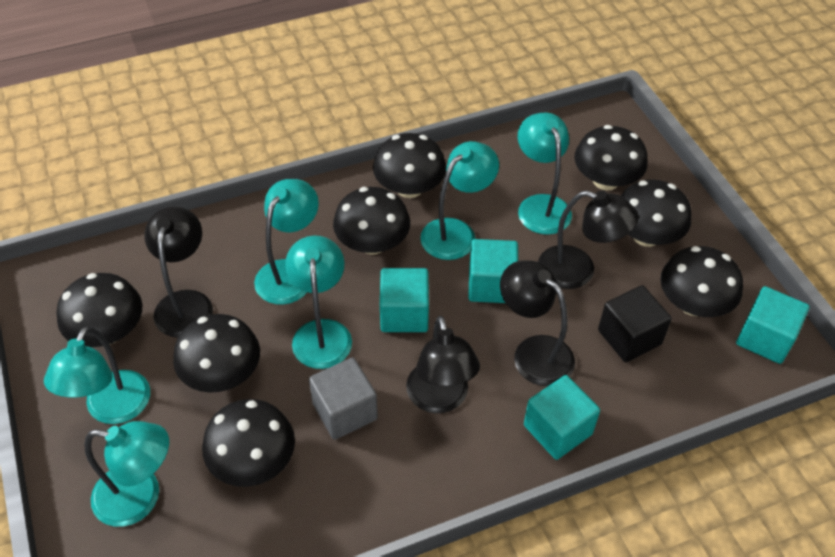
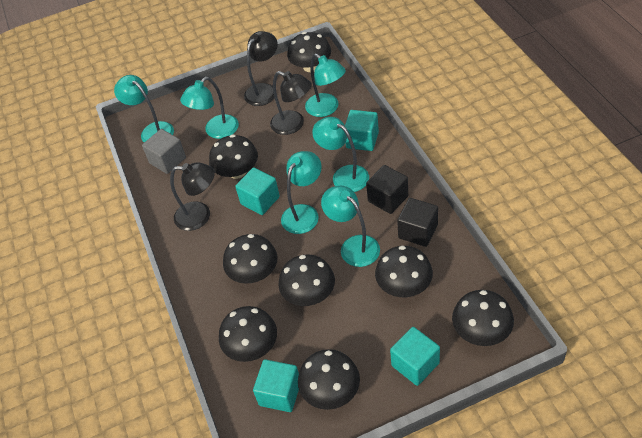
black cube: 1 -> 2
black lamp: 4 -> 3

